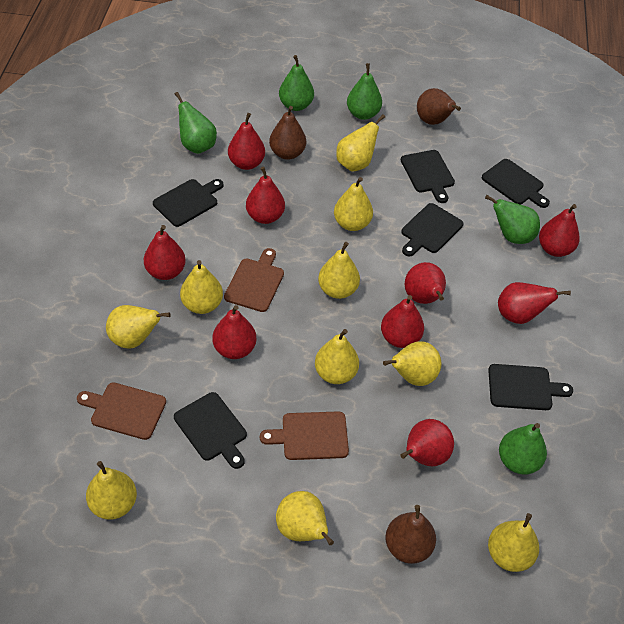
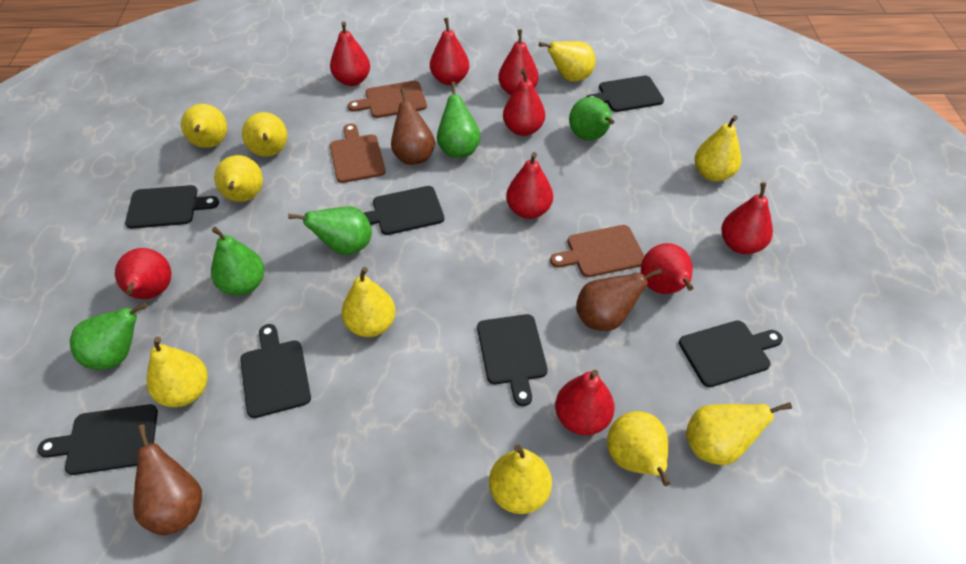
black cutting board: 6 -> 7

